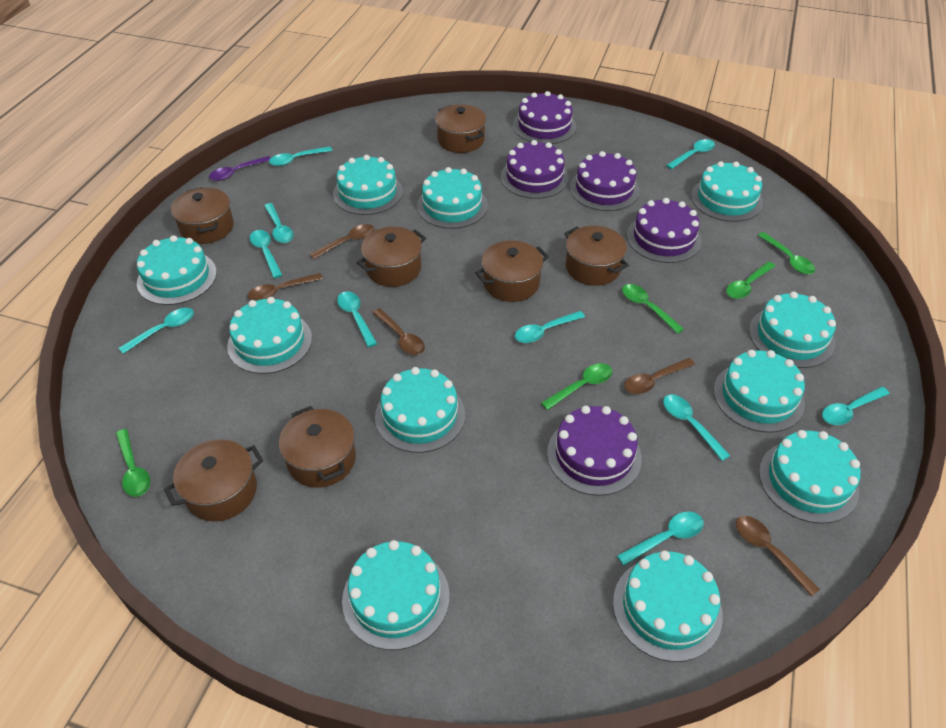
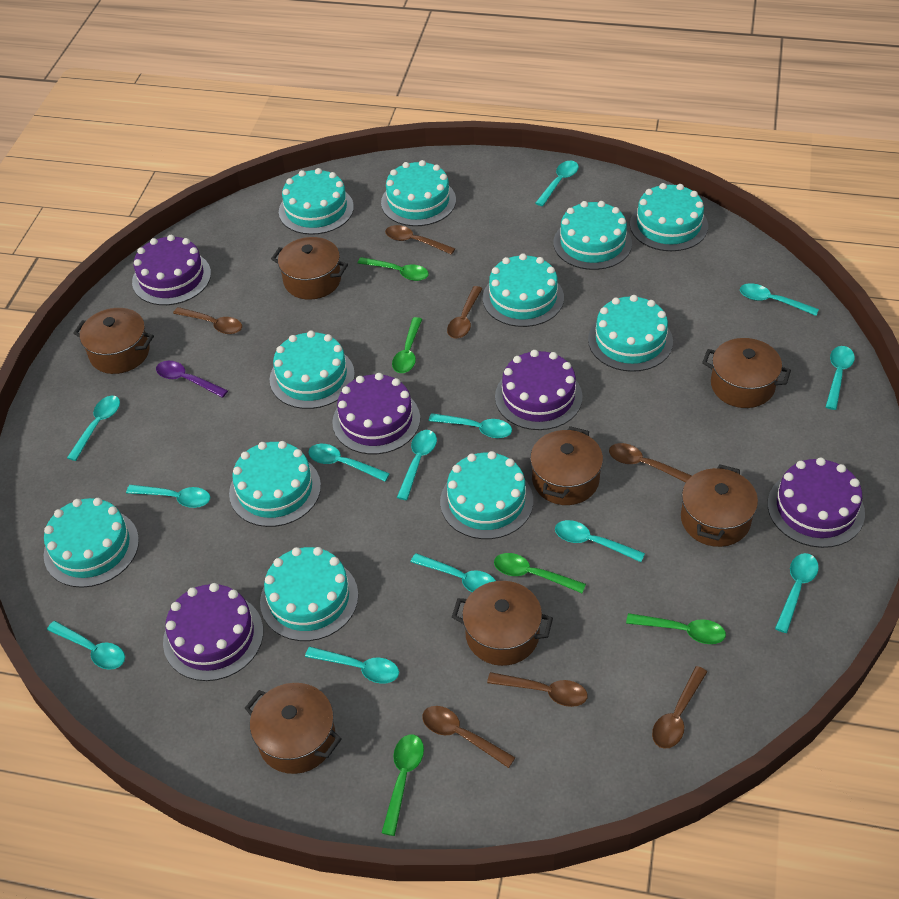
brown spoon: 5 -> 7
turquoise spoon: 10 -> 13

